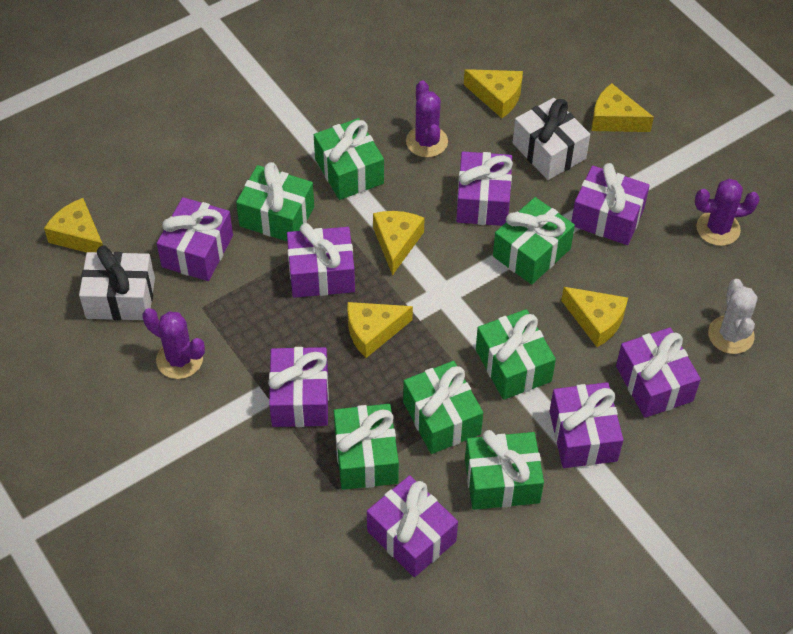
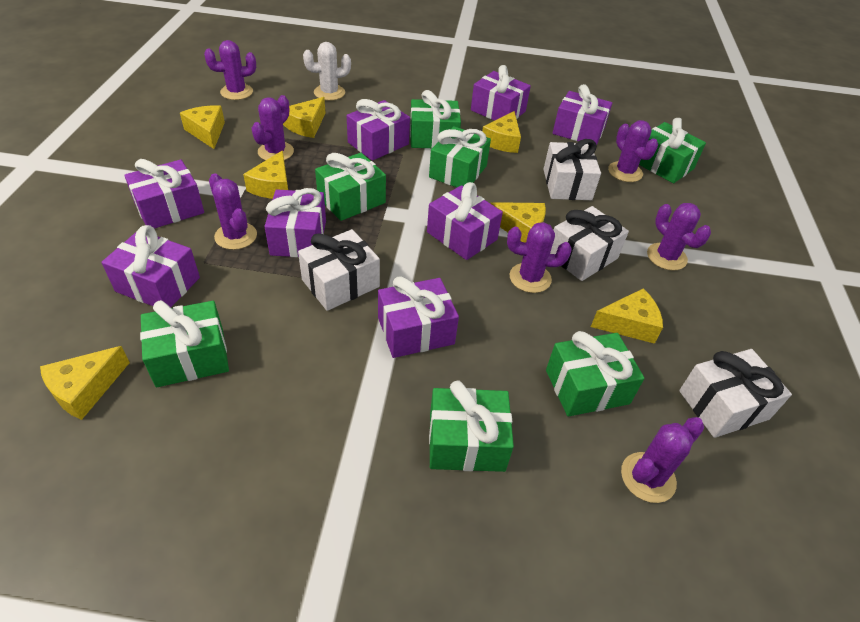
purple cactus: 3 -> 7
white gift: 2 -> 4
yellow cheese: 6 -> 7

